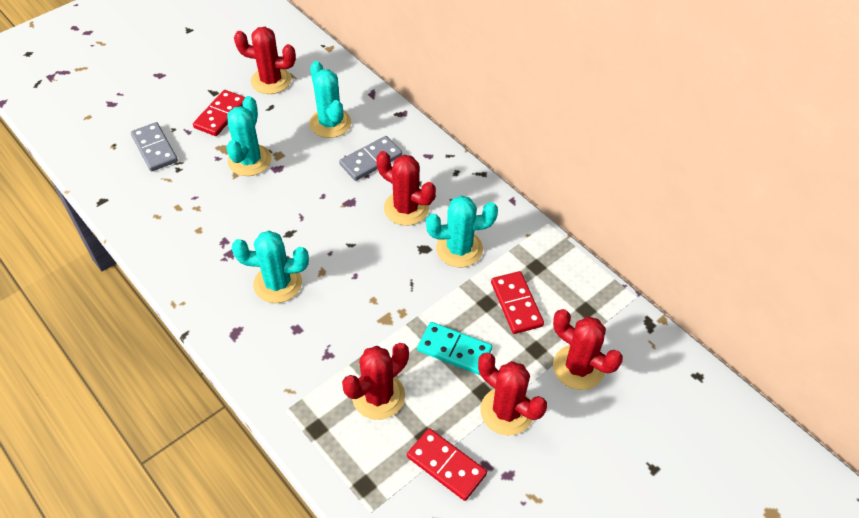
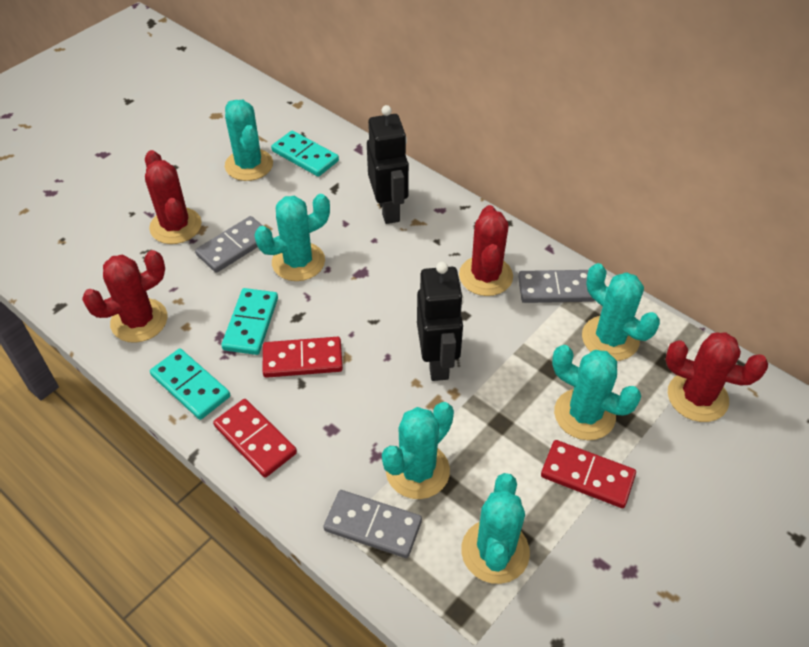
black robot: 0 -> 2
grey domino: 2 -> 3
red cactus: 5 -> 4
turquoise cactus: 4 -> 6
turquoise domino: 1 -> 3

